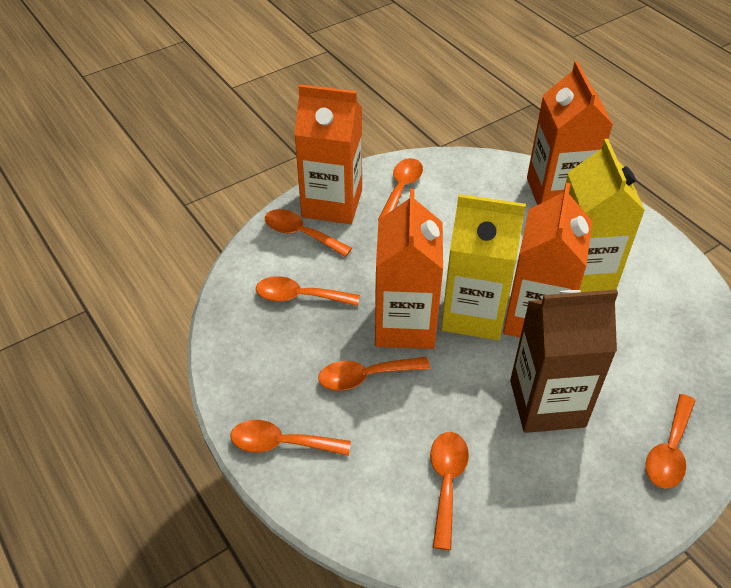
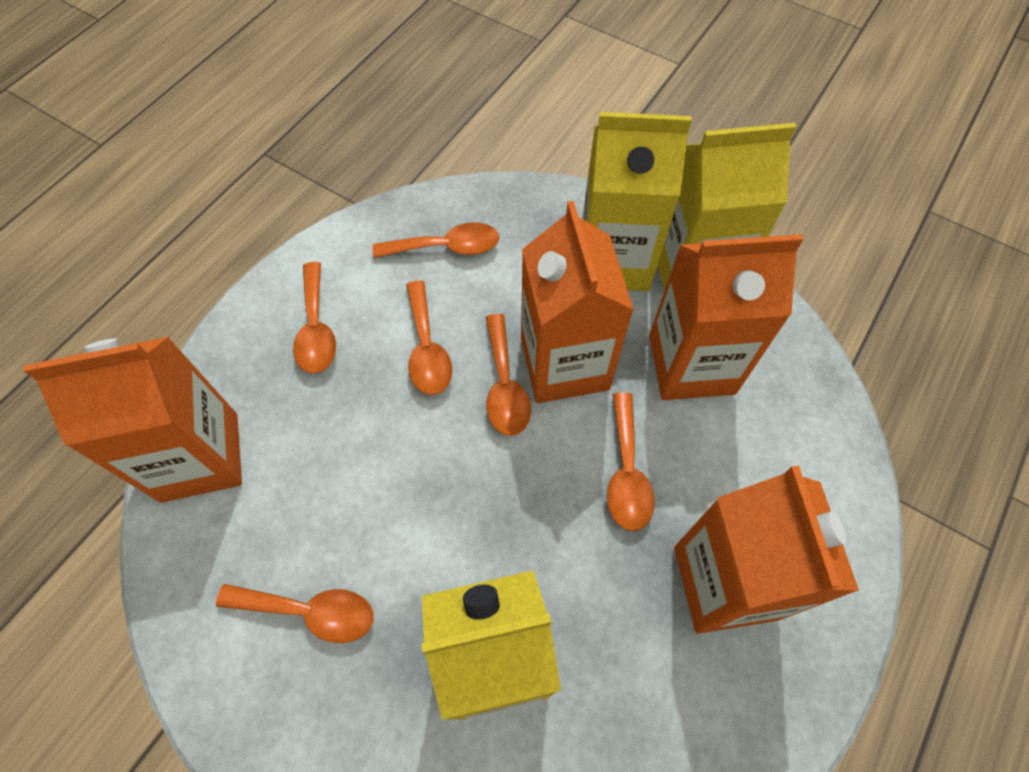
brown carton: 1 -> 0
orange spoon: 7 -> 6
yellow carton: 2 -> 3

